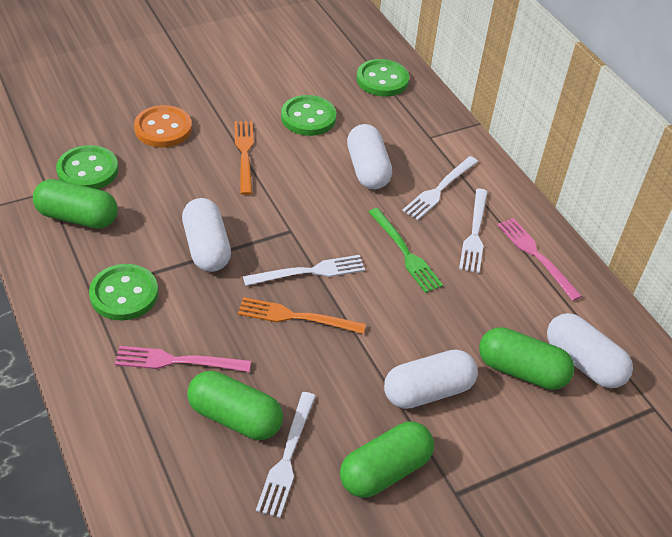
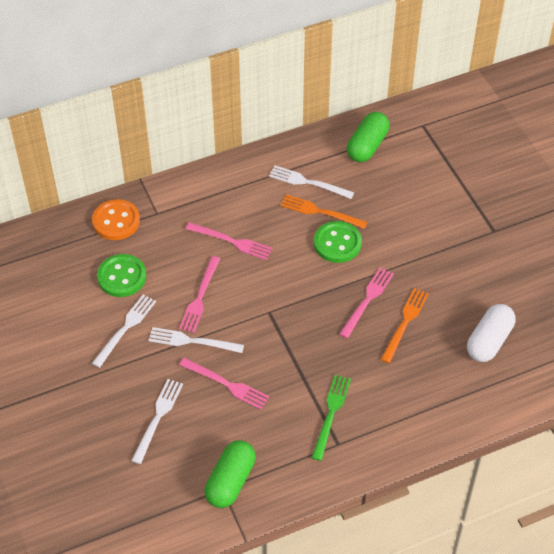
green button: 4 -> 2
green capsule: 4 -> 2
pink fork: 2 -> 4
white capsule: 4 -> 1

